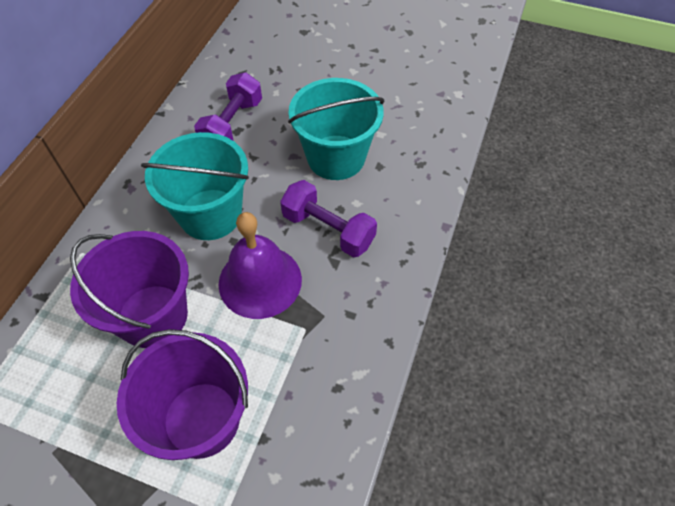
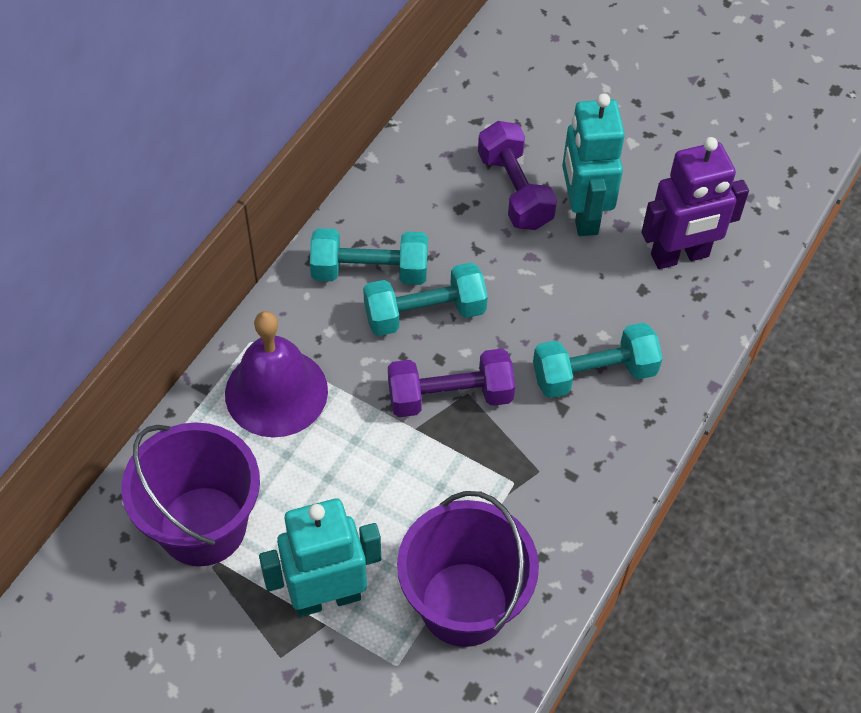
purple robot: 0 -> 1
turquoise bucket: 2 -> 0
turquoise dumbbell: 0 -> 3
turquoise robot: 0 -> 2

